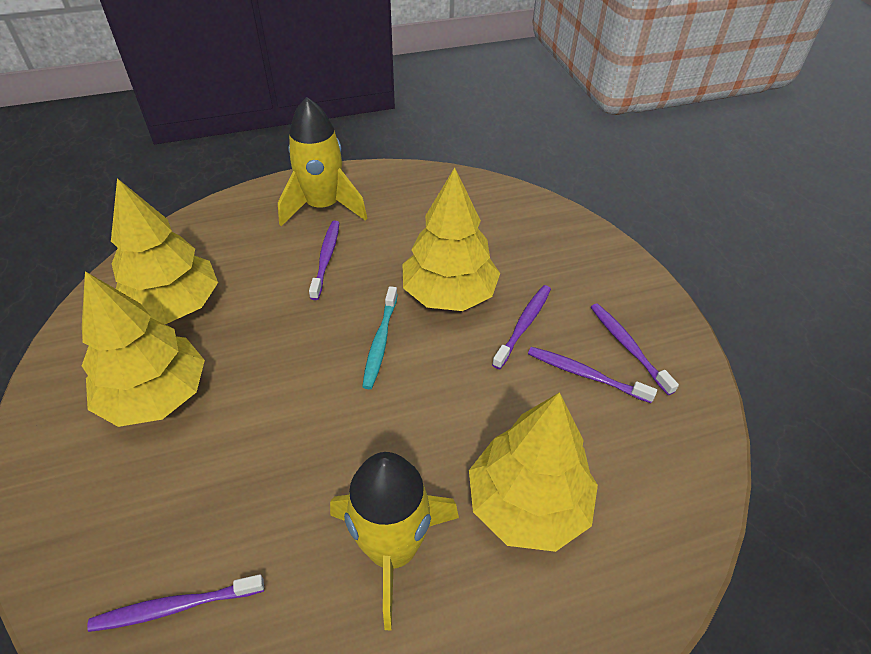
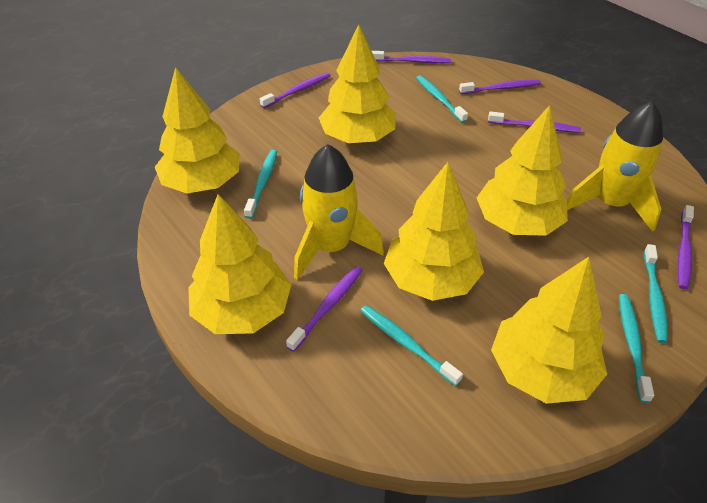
purple toothbrush: 5 -> 6
turquoise toothbrush: 1 -> 5
yellow tree: 4 -> 6

